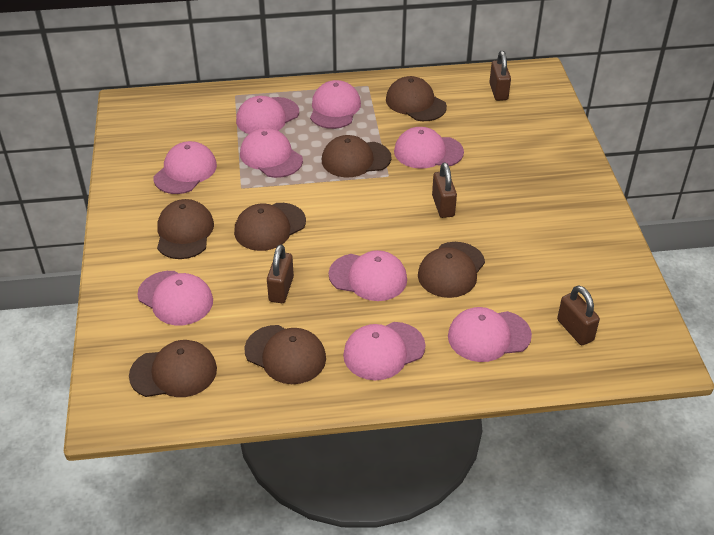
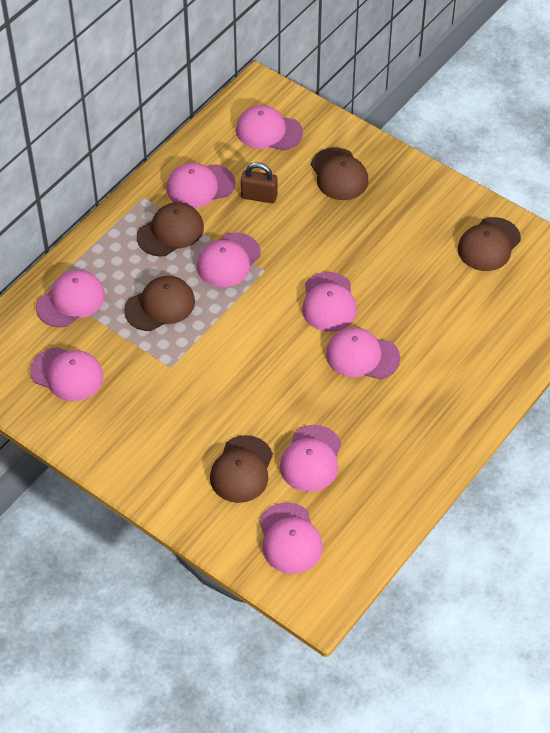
brown cap: 7 -> 5
brown padlock: 4 -> 1

